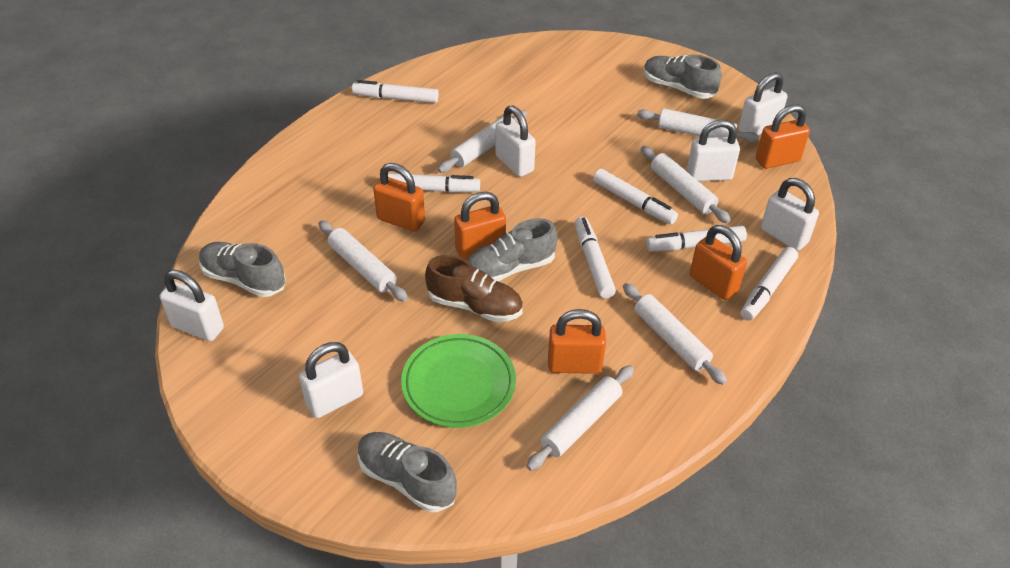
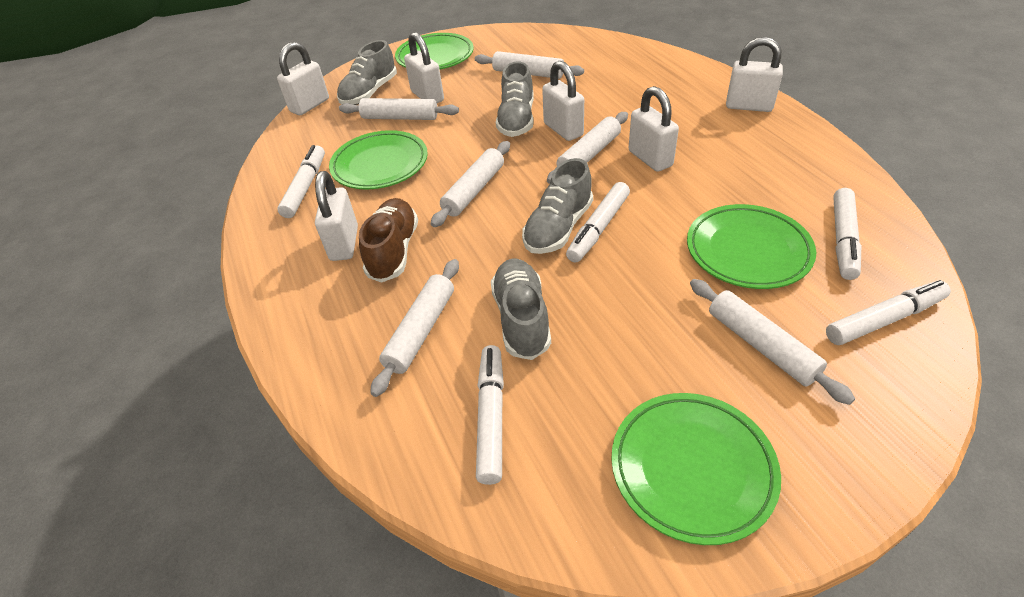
green plate: 1 -> 4
orange padlock: 5 -> 0
white marker: 6 -> 5

